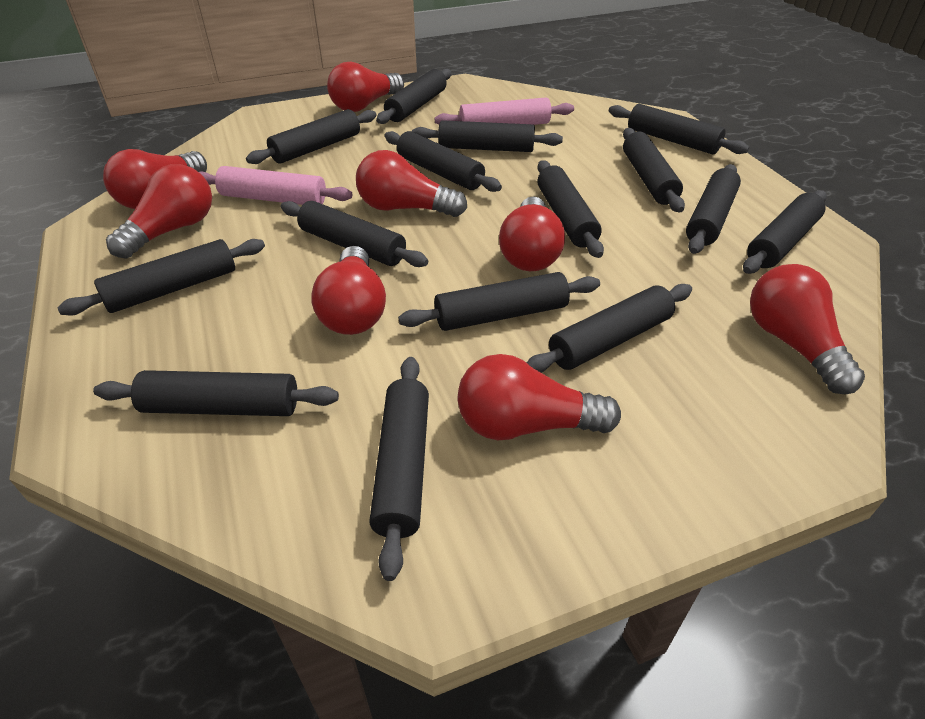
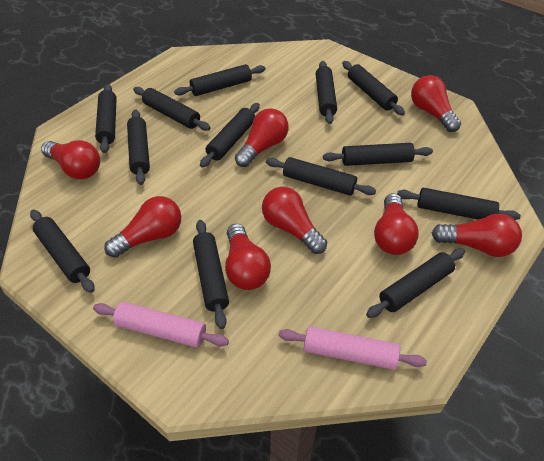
black rolling pin: 15 -> 13

